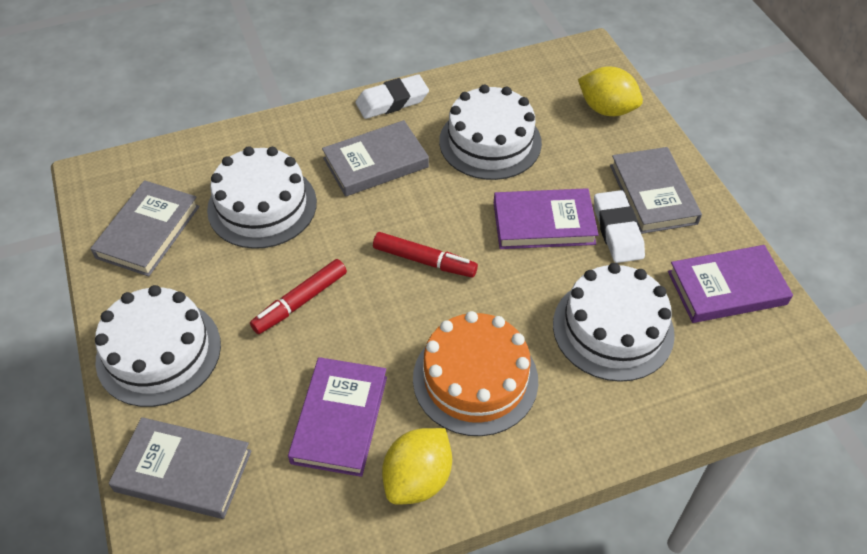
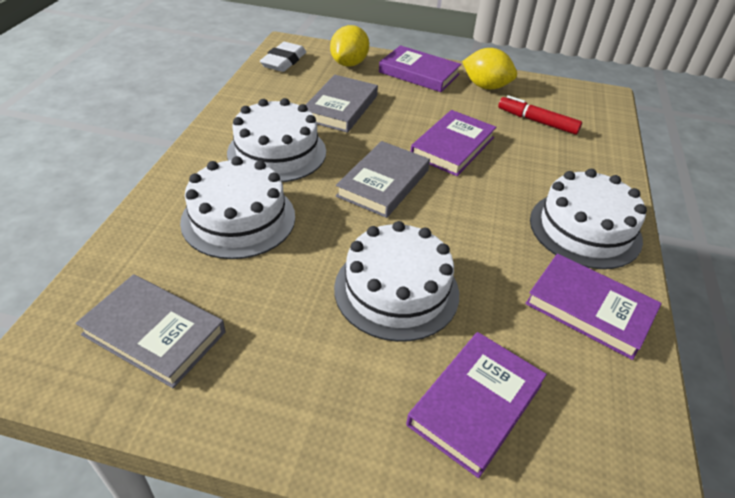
grey book: 4 -> 3
orange cake: 1 -> 0
purple book: 3 -> 4
red marker: 2 -> 1
white eraser: 2 -> 1

